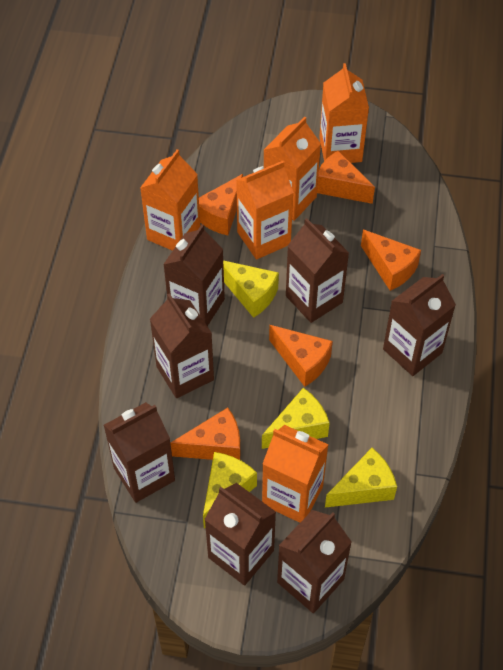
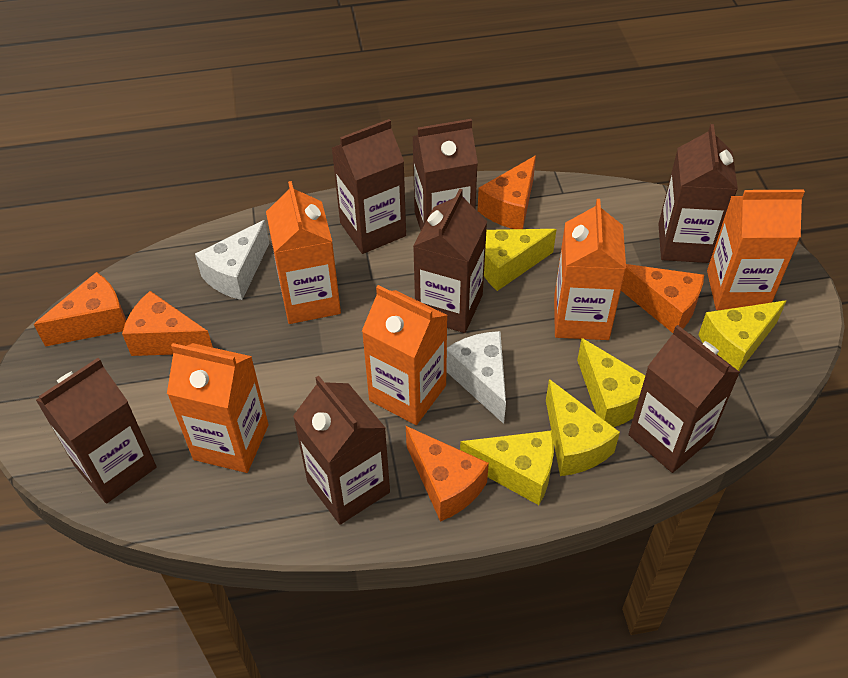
white cheese: 0 -> 2
yellow cheese: 4 -> 5

